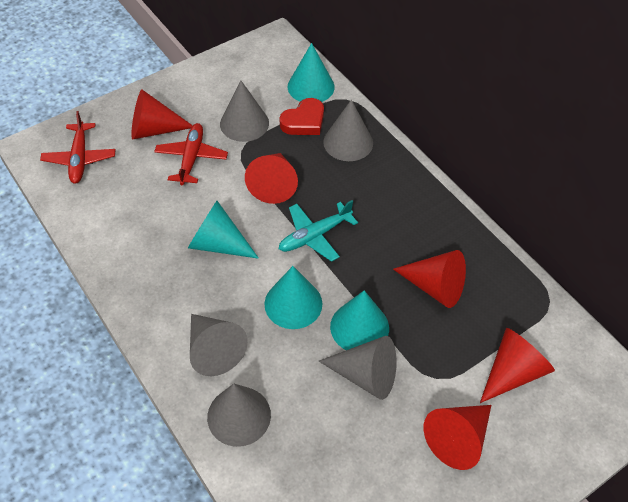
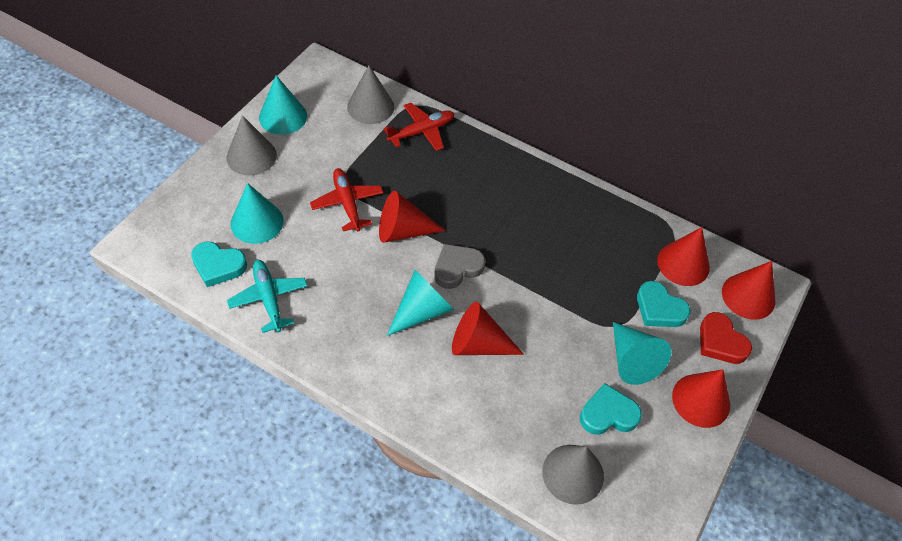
grey cone: 5 -> 3
grey heart: 0 -> 1
turquoise heart: 0 -> 3

